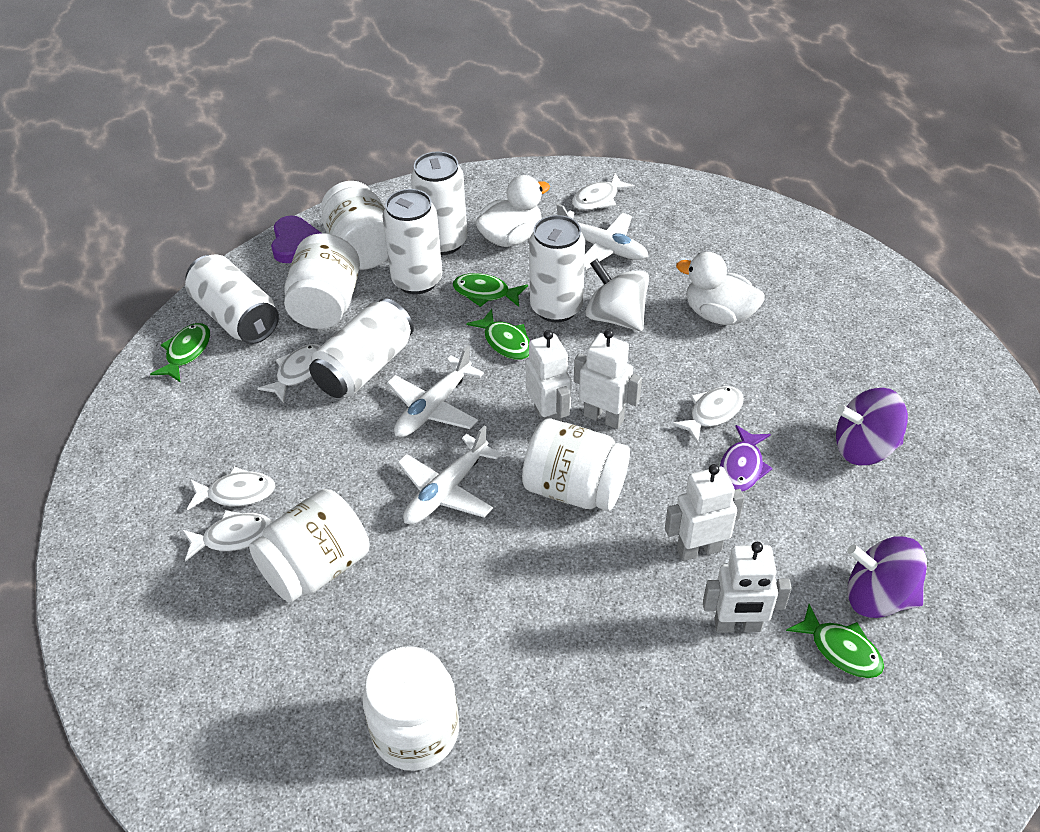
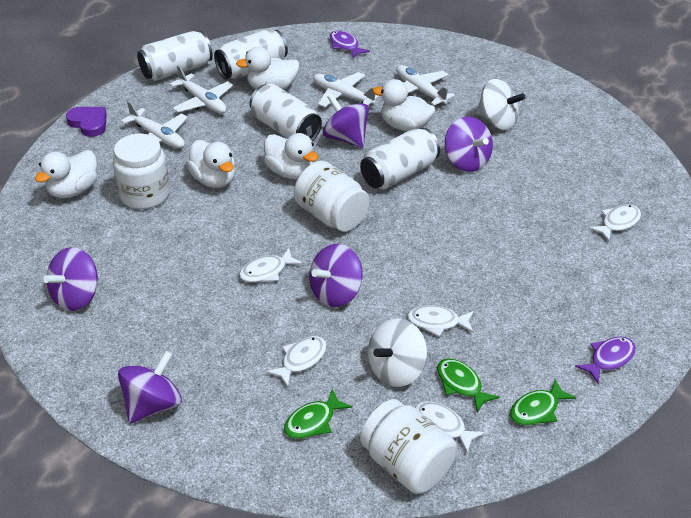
green fish: 4 -> 3
purple fish: 1 -> 2
purple spinning top: 2 -> 5
white can: 5 -> 4
white duck: 2 -> 5
white jar: 5 -> 3
white plane: 3 -> 4
white robot: 4 -> 0
white spinning top: 1 -> 2

